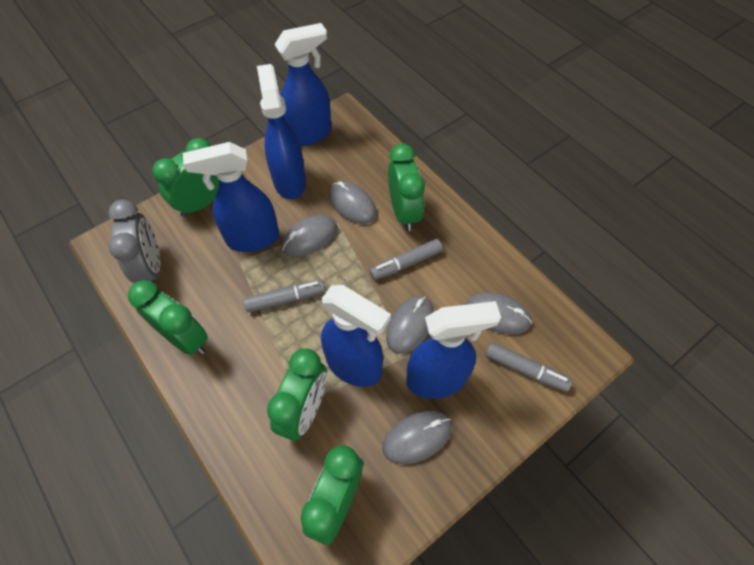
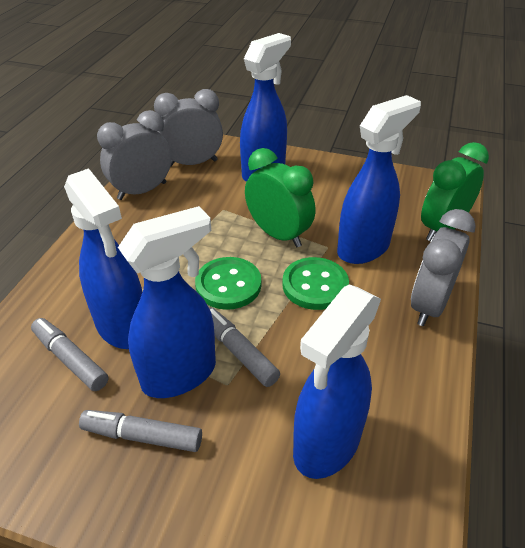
green button: 0 -> 2
green clock: 5 -> 2
grey clock: 1 -> 3
grey mouse: 5 -> 0

